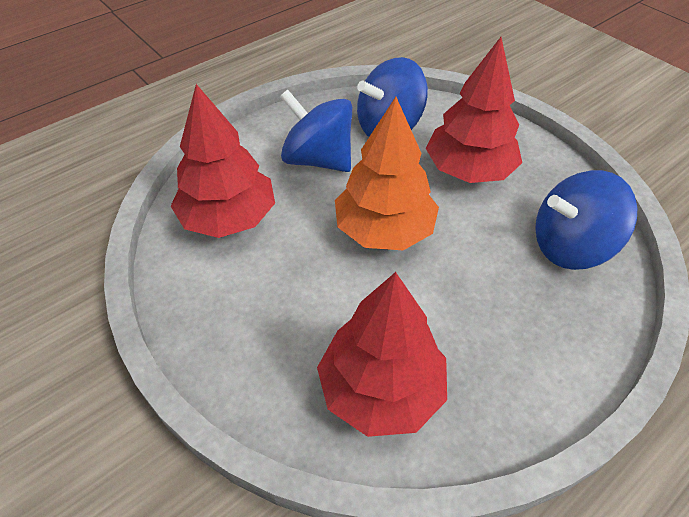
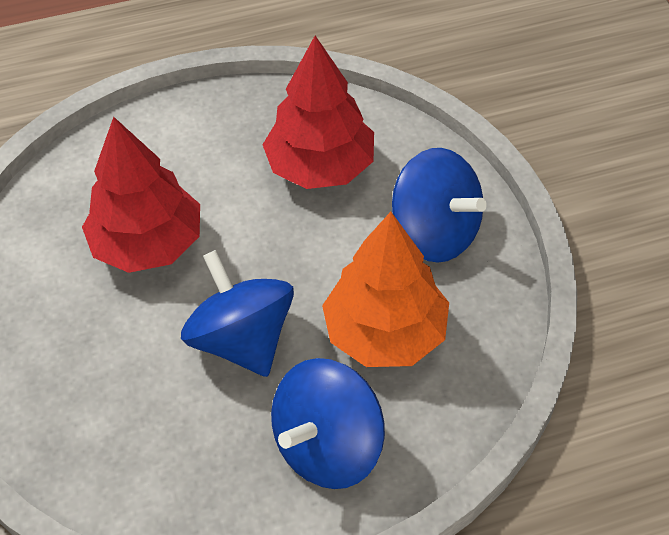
red tree: 3 -> 2

